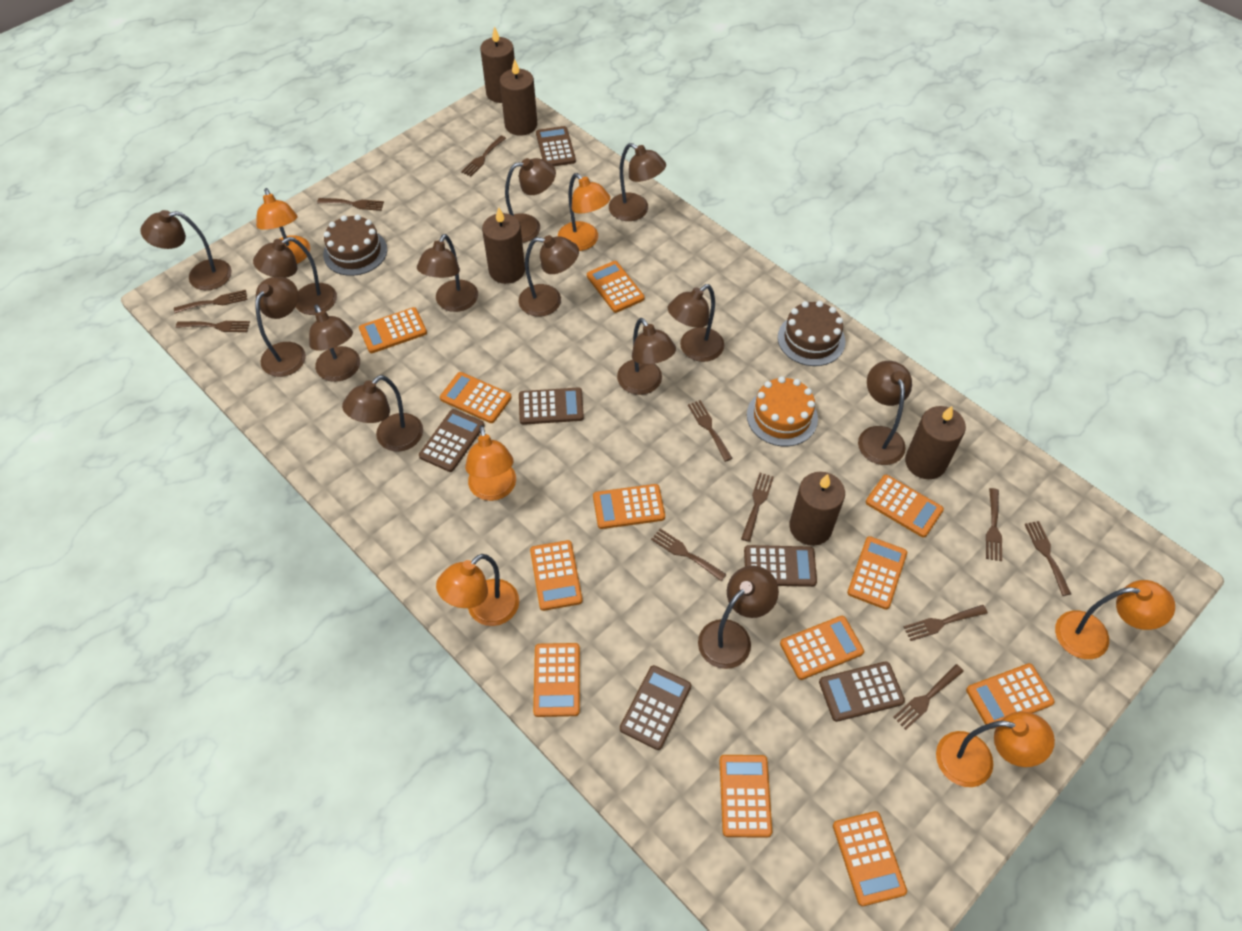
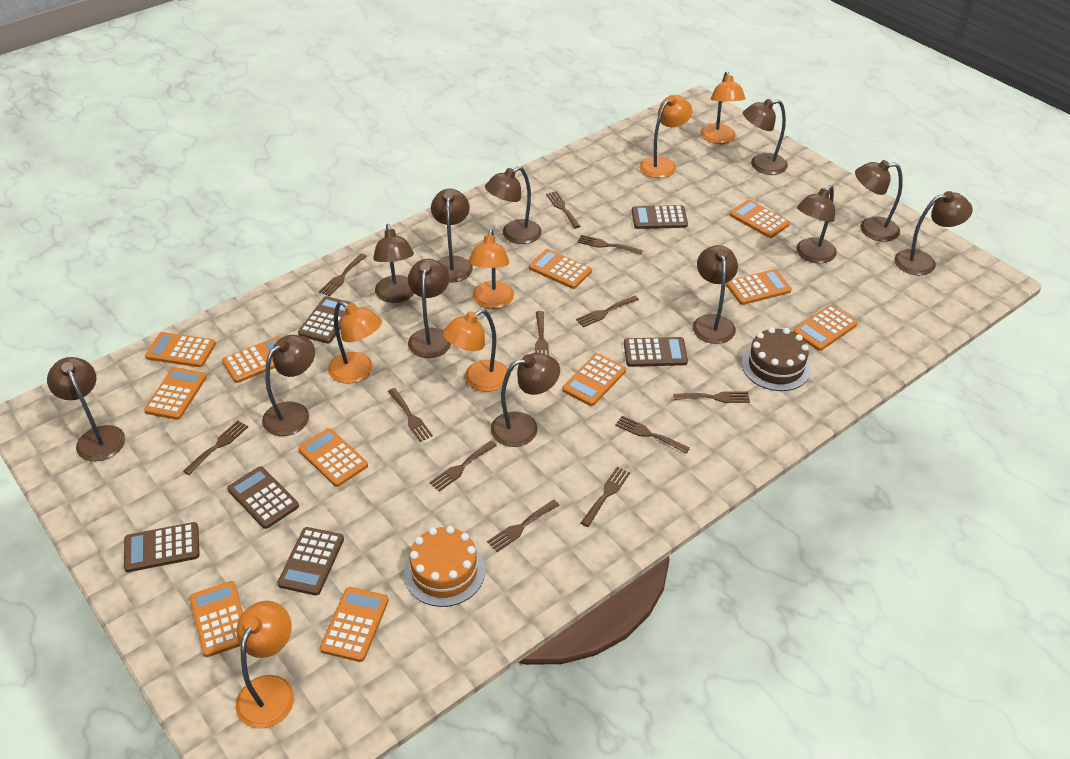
brown cake: 2 -> 1
brown candle: 5 -> 0
brown fork: 11 -> 12
brown lamp: 13 -> 12
orange calculator: 12 -> 11

